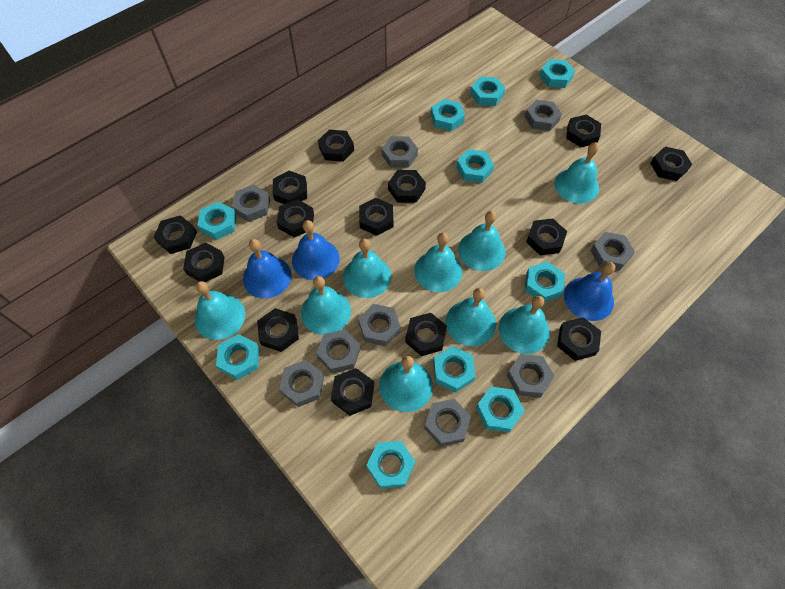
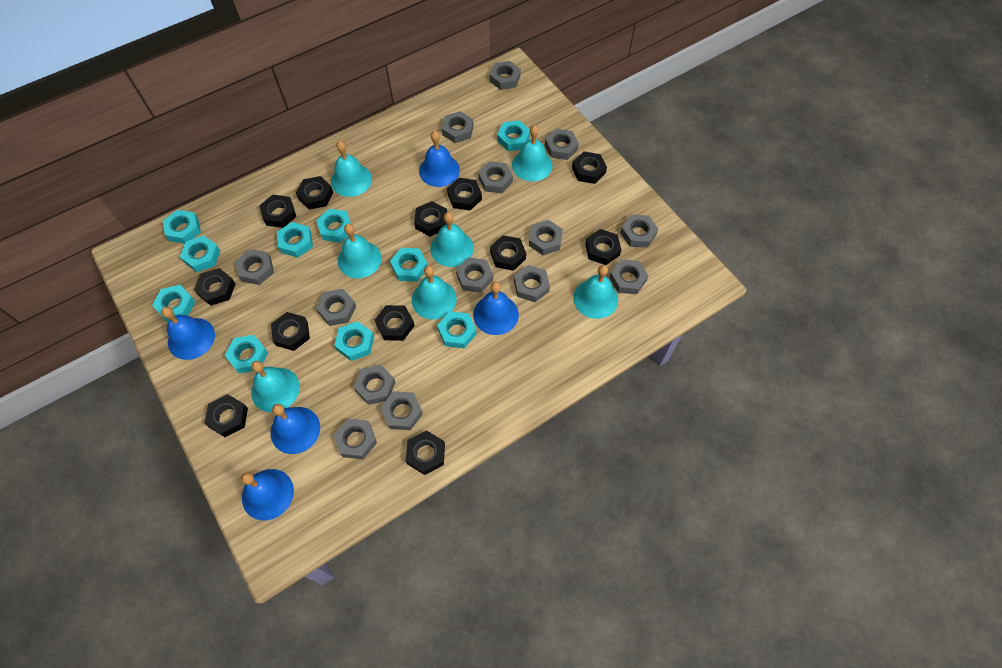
black nut: 14 -> 12
blue bell: 3 -> 5
grey nut: 9 -> 14
turquoise bell: 9 -> 7

